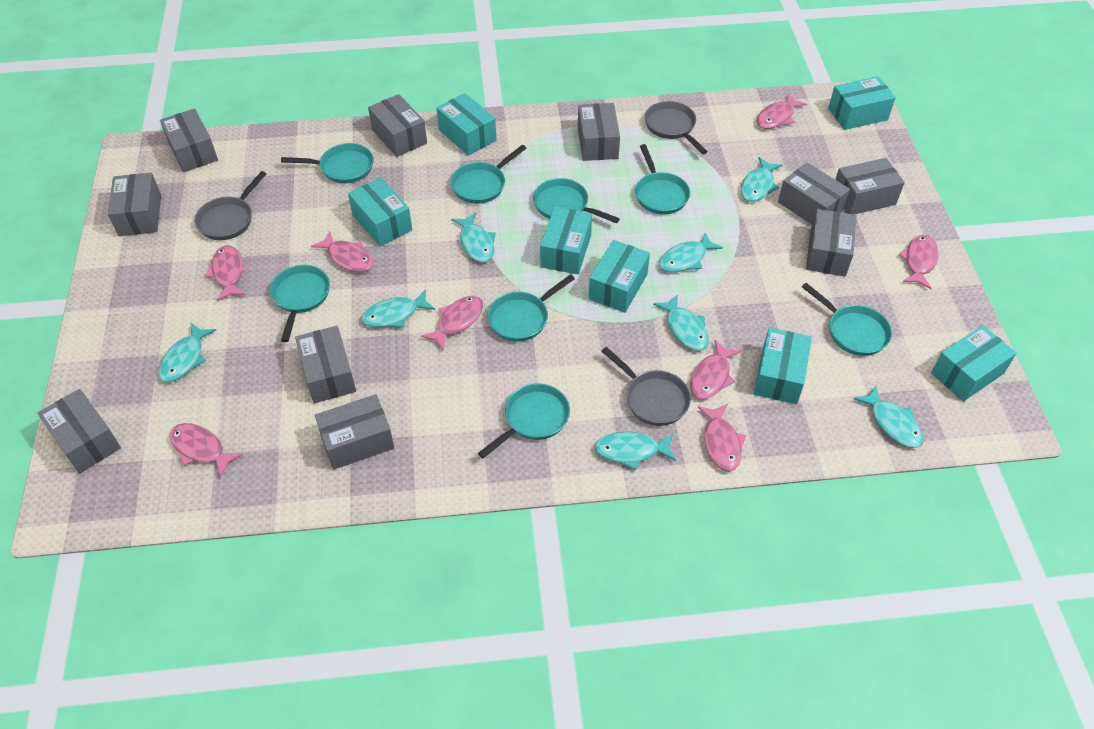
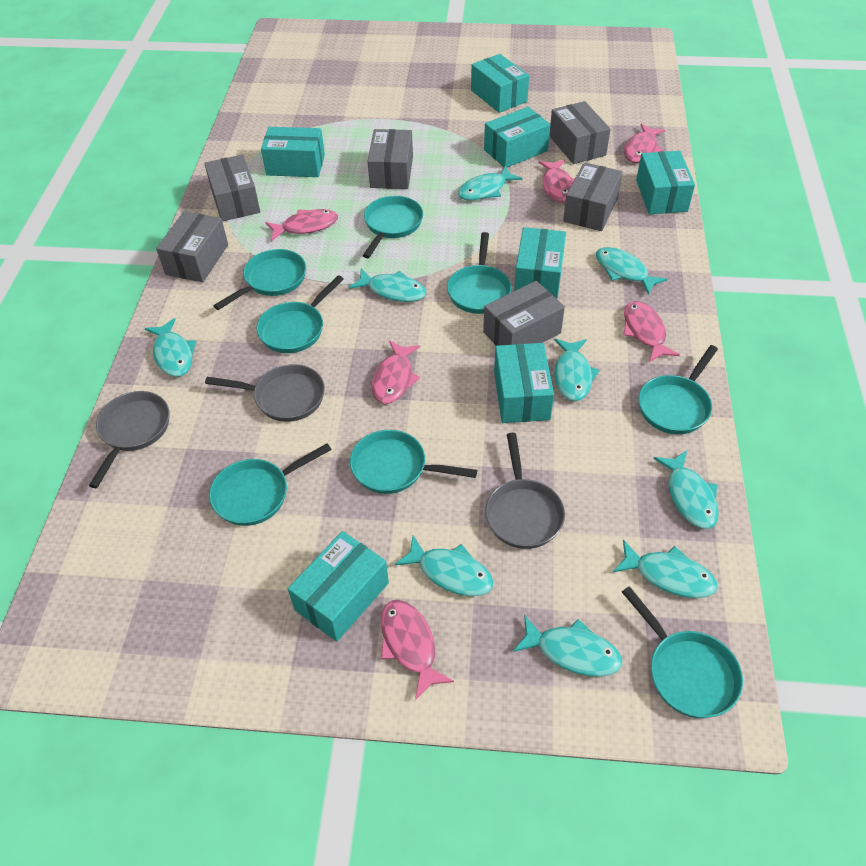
grey box: 10 -> 6
pink fish: 8 -> 6
turquoise fish: 8 -> 9

